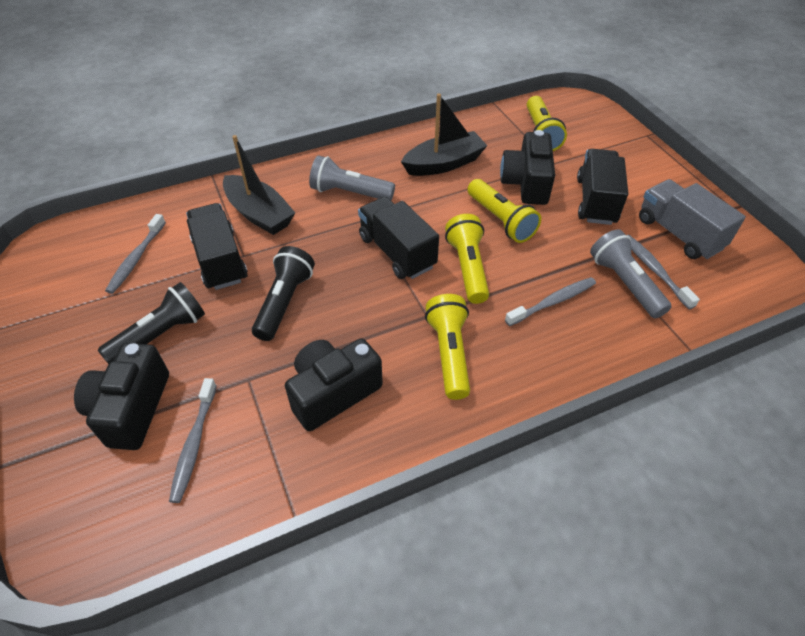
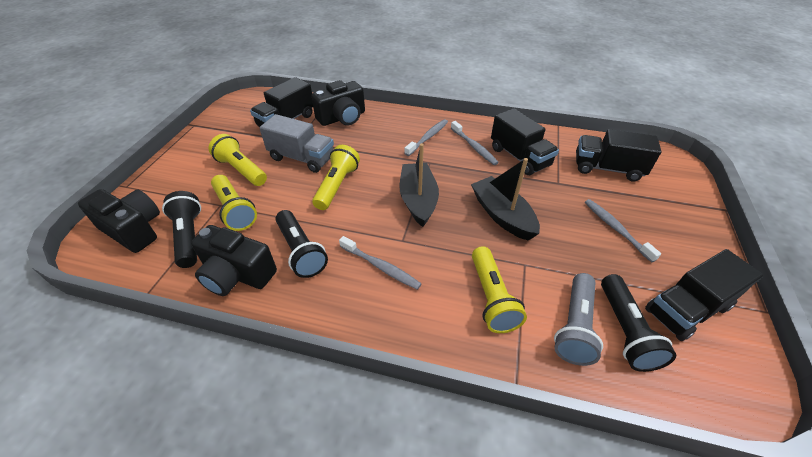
black flashlight: 2 -> 3
black truck: 3 -> 4
grey flashlight: 2 -> 1

